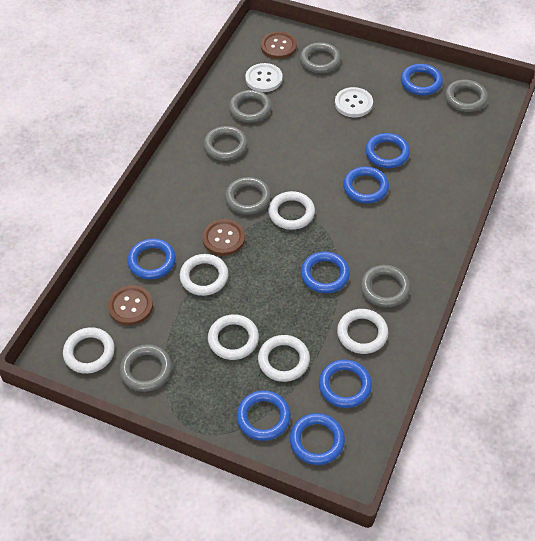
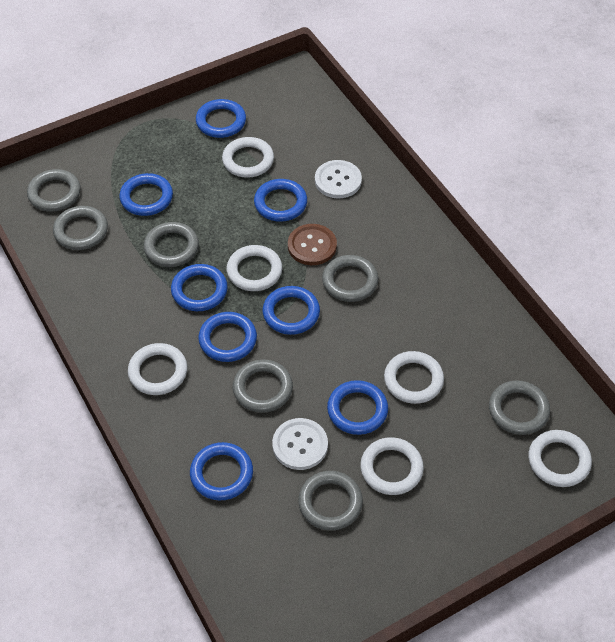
brown button: 3 -> 1

